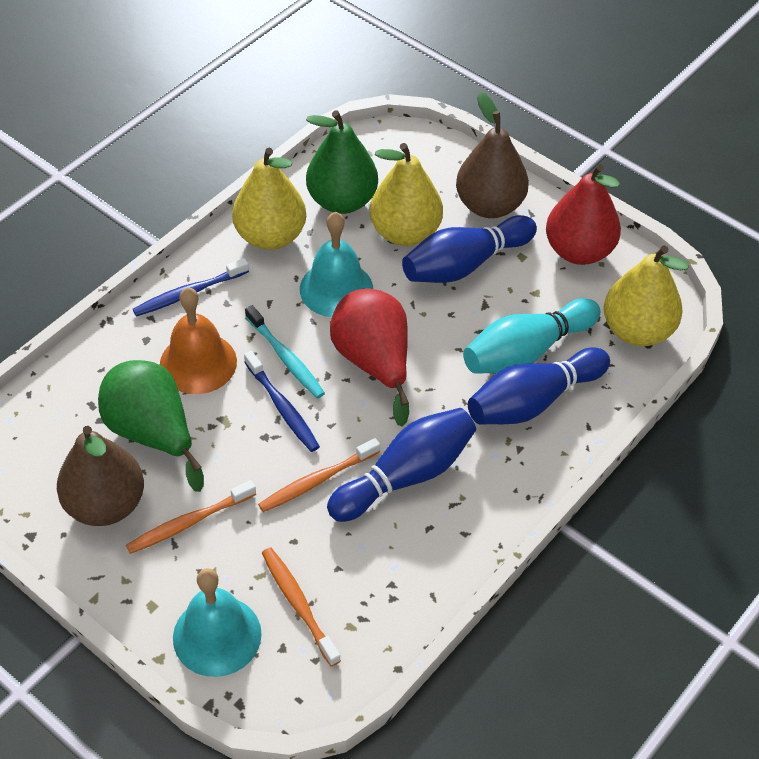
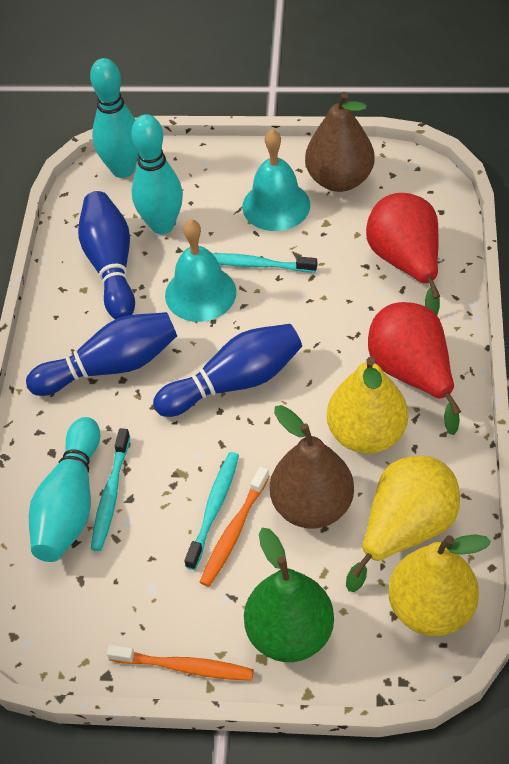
blue toothbrush: 2 -> 0
green pear: 2 -> 1
orange bell: 1 -> 0
orange toothbrush: 3 -> 2
turquoise bowling pin: 1 -> 3
turquoise toothbrush: 1 -> 3

